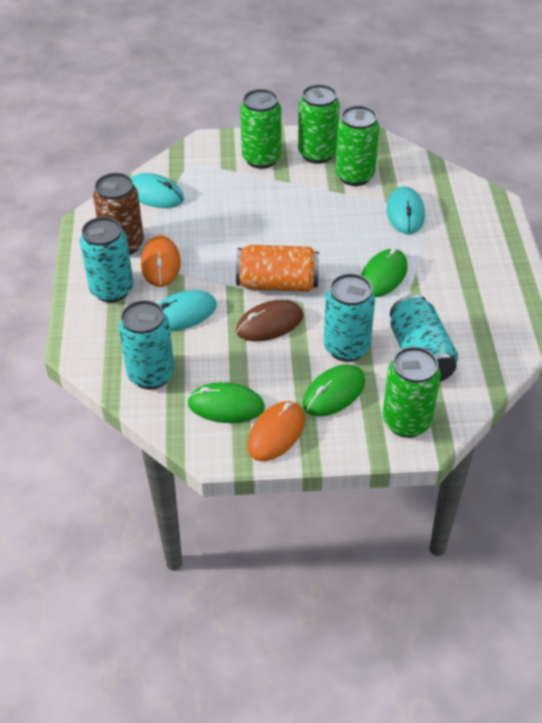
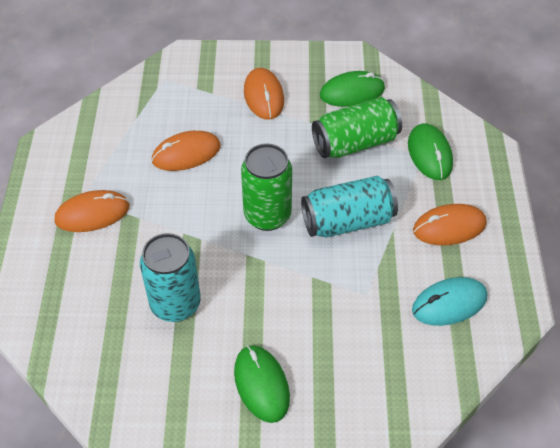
brown can: 1 -> 0
brown mouse: 1 -> 0
green can: 4 -> 2
orange can: 1 -> 0
orange mouse: 2 -> 4
turquoise can: 4 -> 2
turquoise mouse: 3 -> 1

